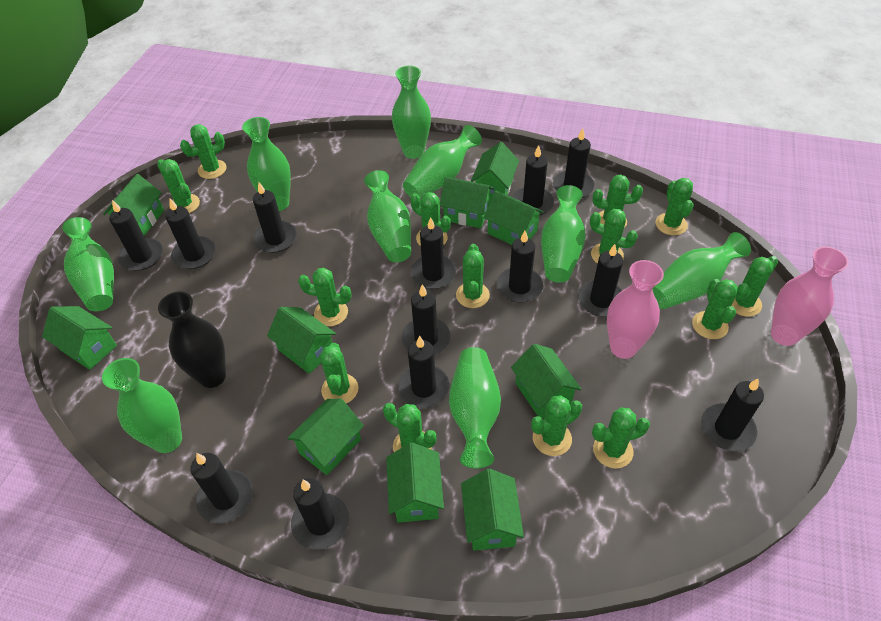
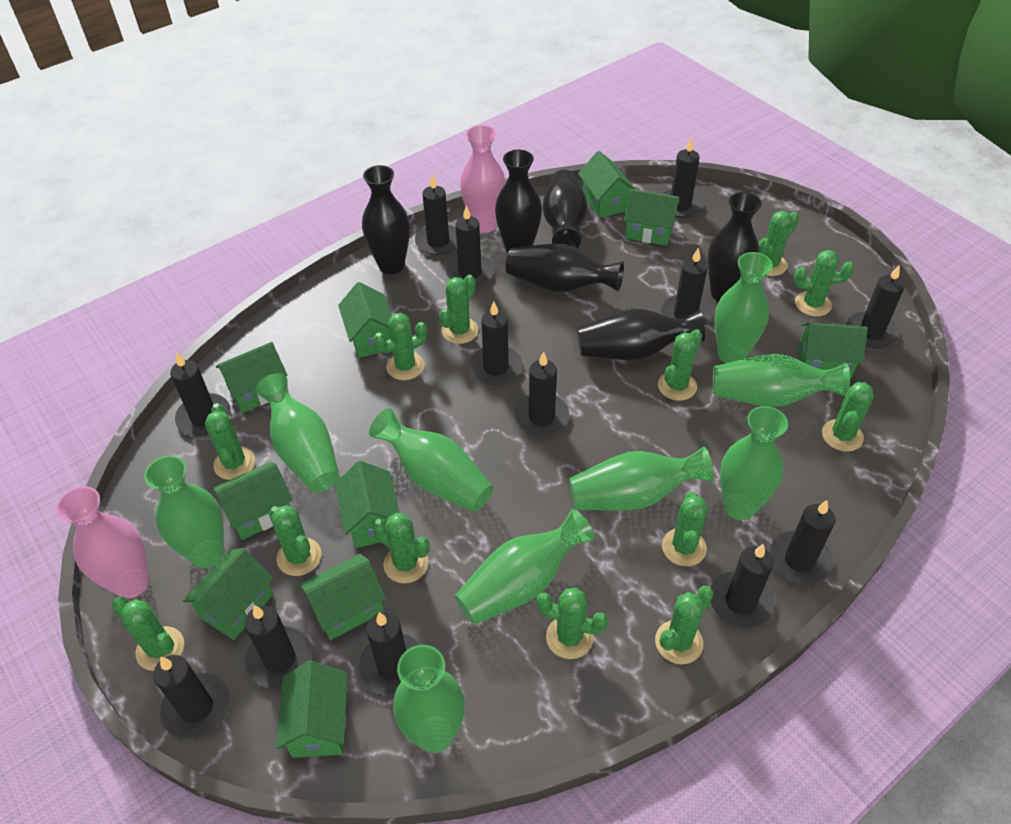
black vase: 1 -> 6
green cactus: 14 -> 13

